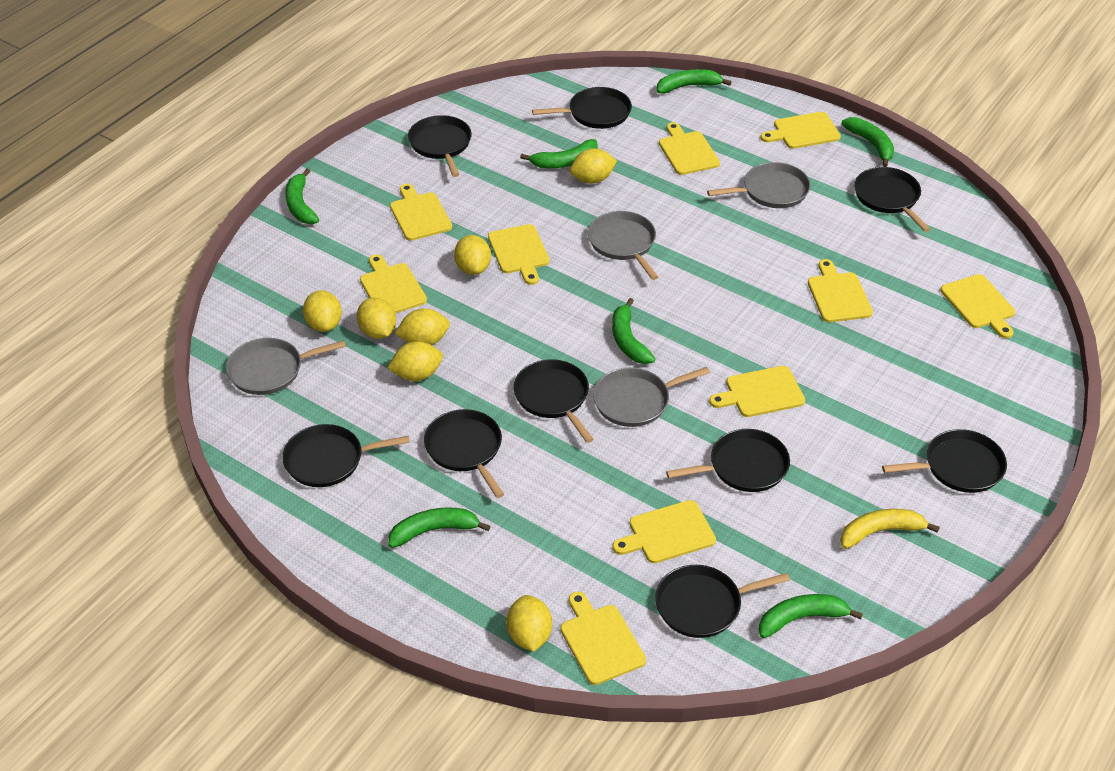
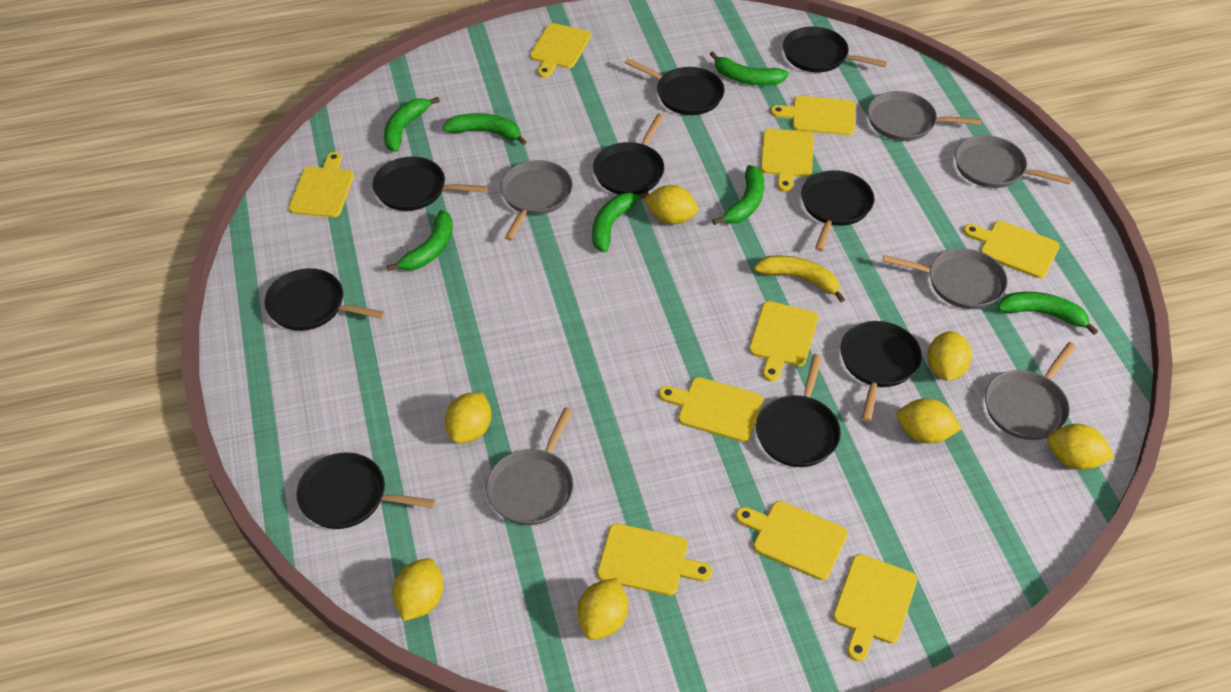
grey pan: 4 -> 6

